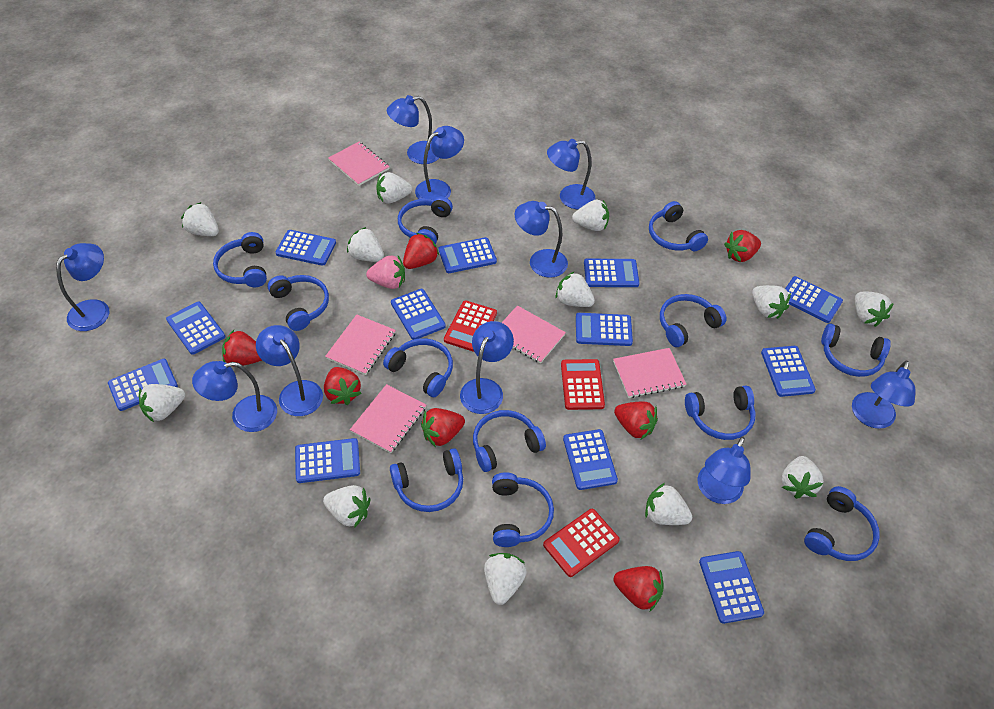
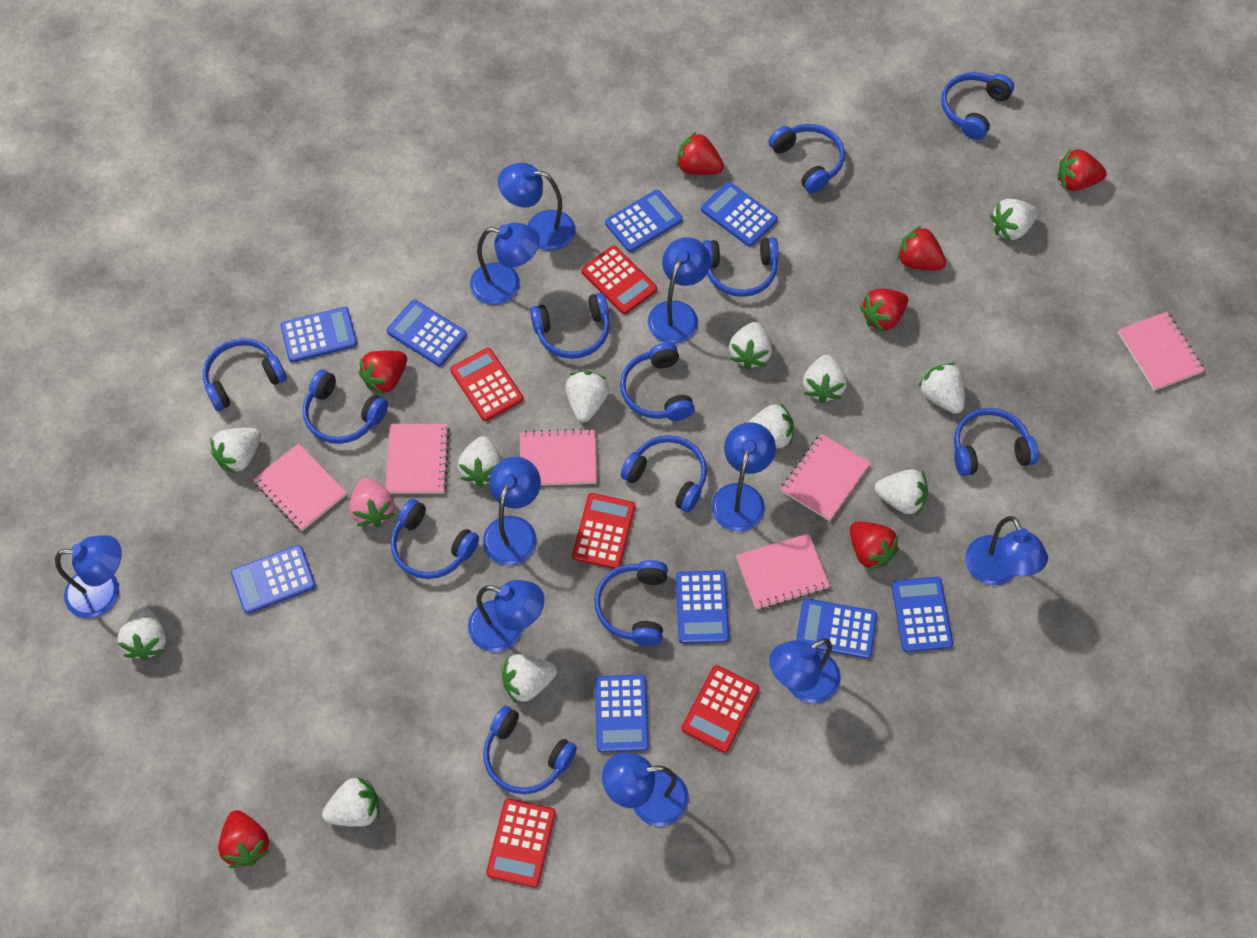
blue calculator: 12 -> 9
pink notebook: 5 -> 6
red calculator: 3 -> 5

